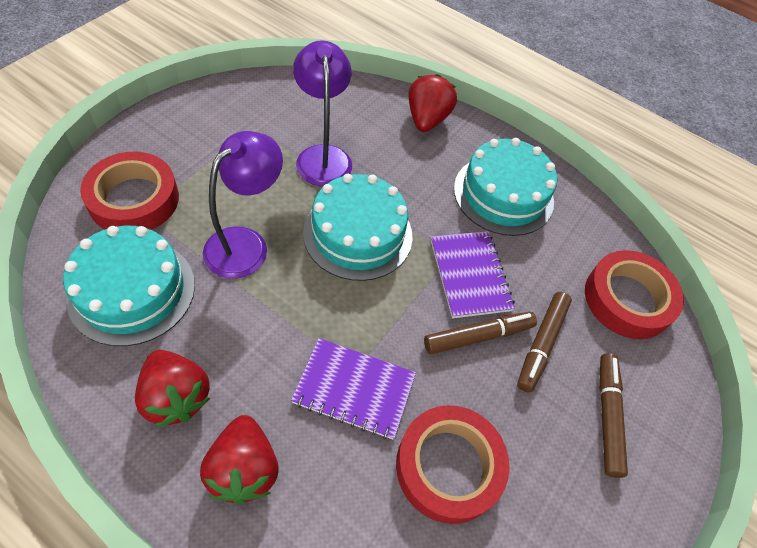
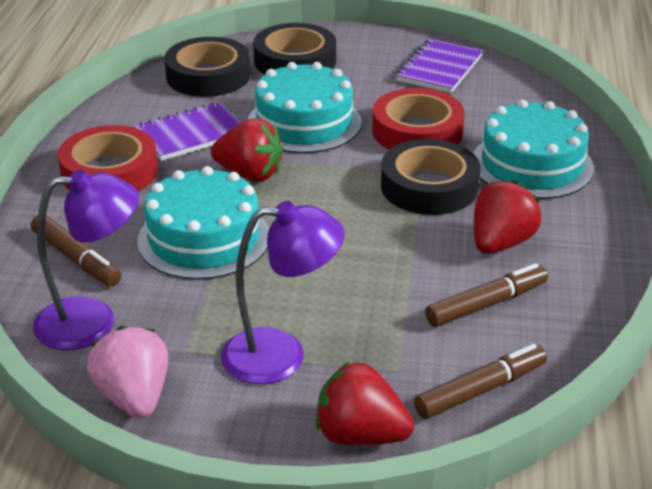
black tape: 0 -> 3
pink strawberry: 0 -> 1
red tape: 3 -> 2

